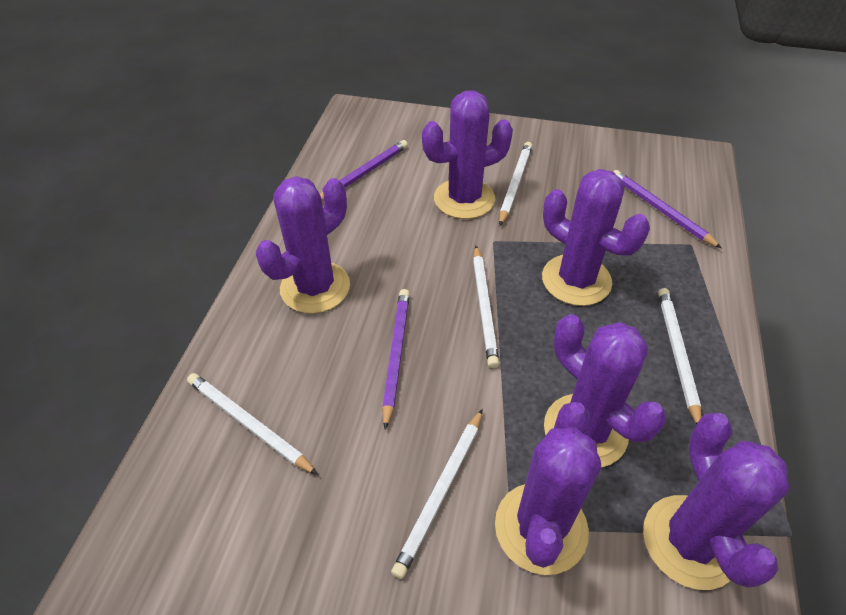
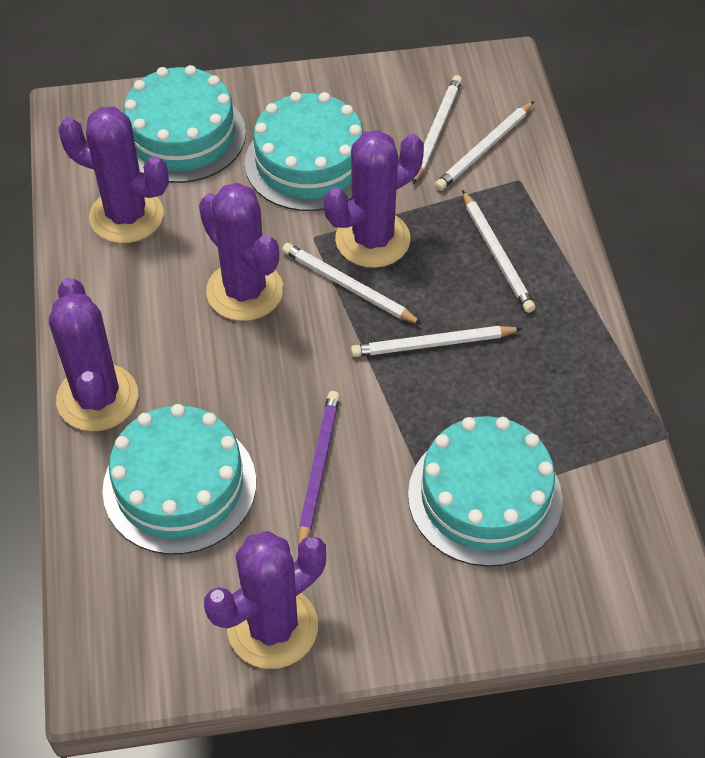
purple cactus: 6 -> 5
purple pencil: 3 -> 1
turquoise cake: 0 -> 4

